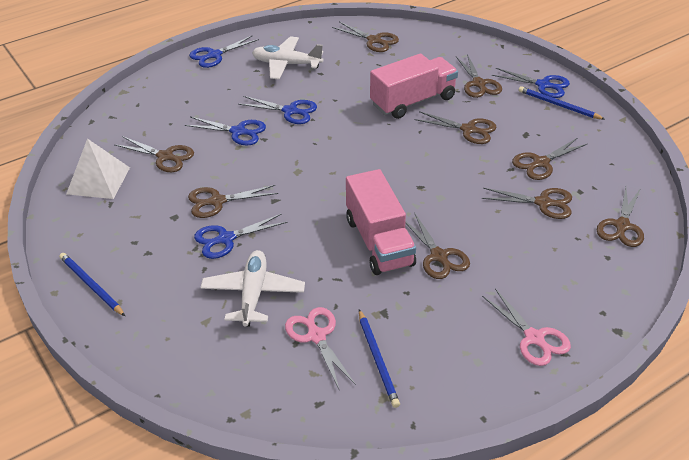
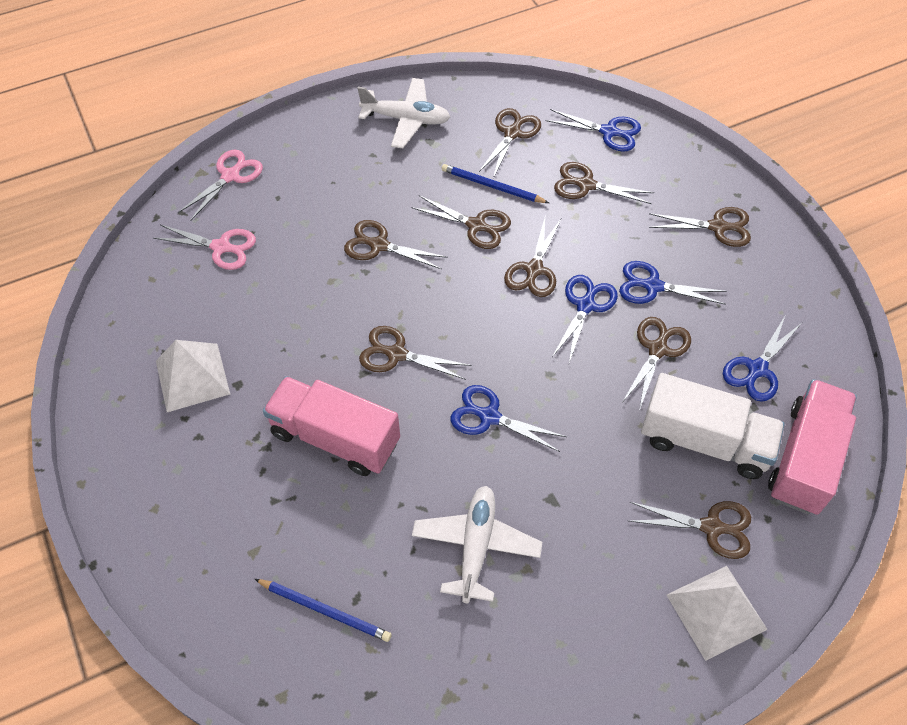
blue pencil: 3 -> 2
white pyramid: 1 -> 2
white truck: 0 -> 1

